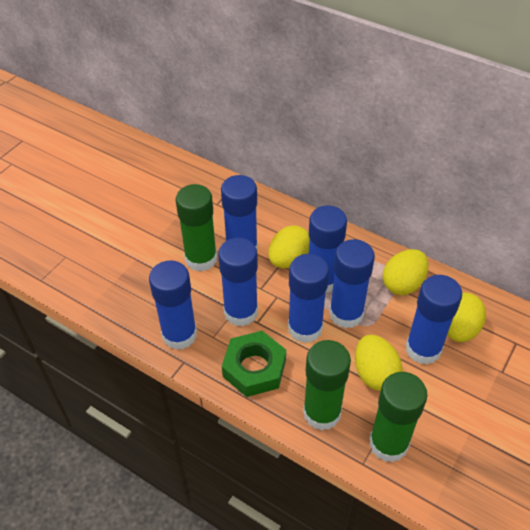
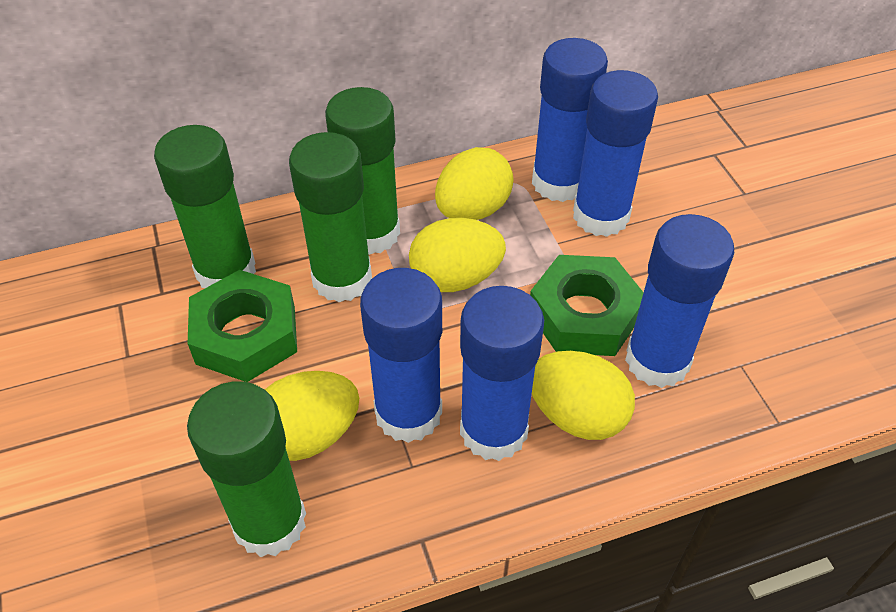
blue glue stick: 7 -> 5
green glue stick: 3 -> 4
green nut: 1 -> 2

